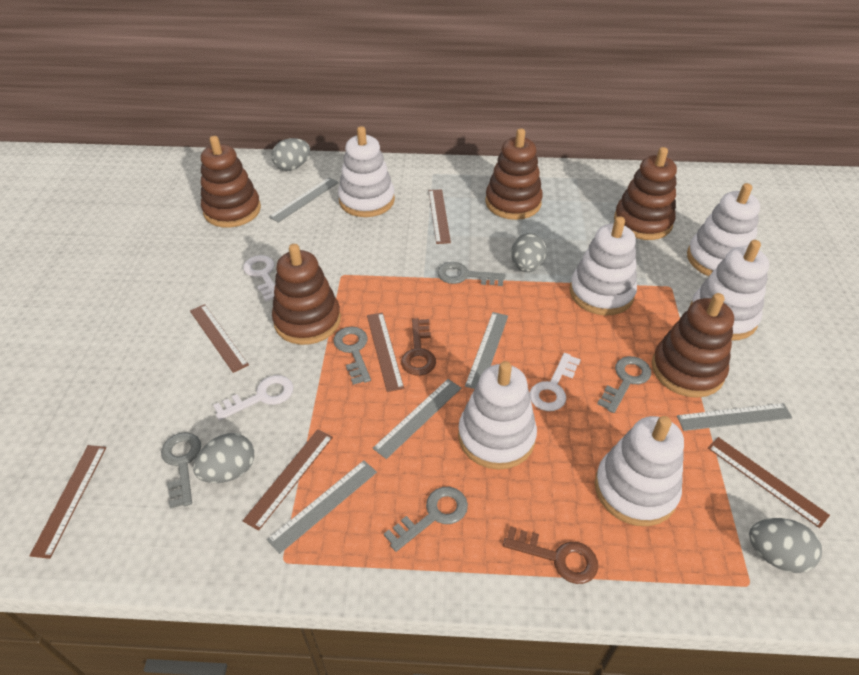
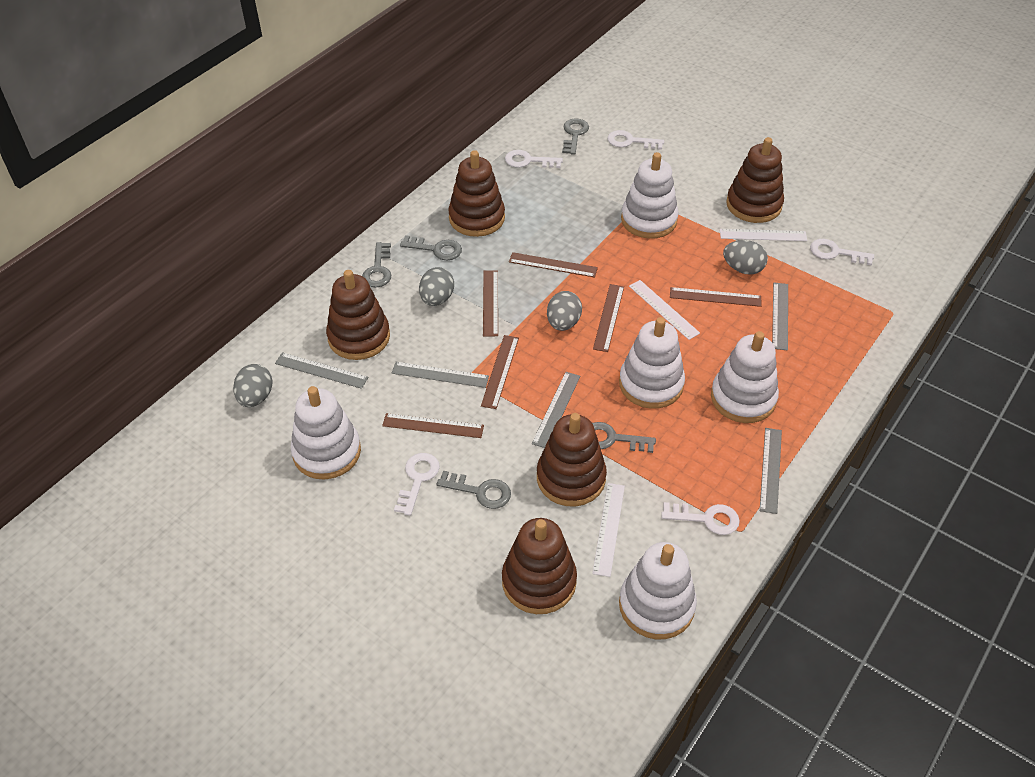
brown key: 2 -> 0
white key: 3 -> 5
white ruler: 0 -> 3
white stacking toy: 6 -> 5

